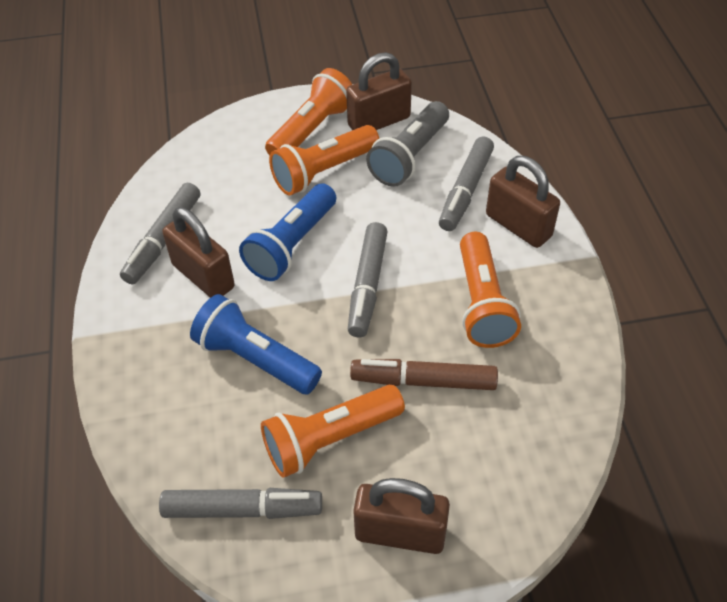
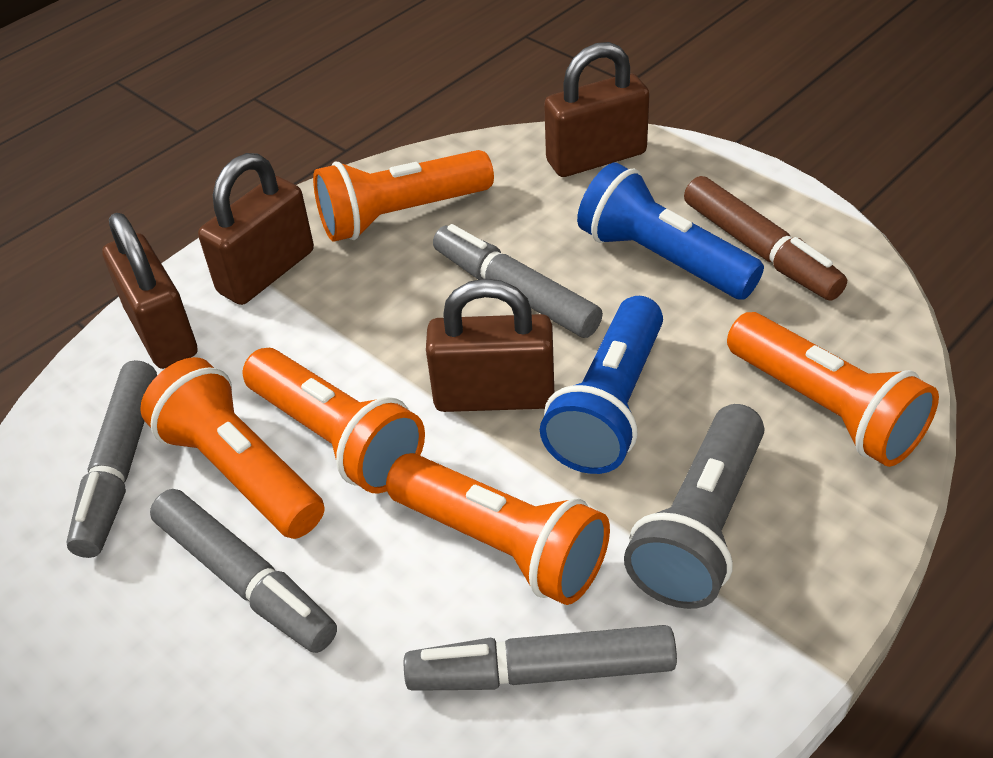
orange flashlight: 4 -> 5

